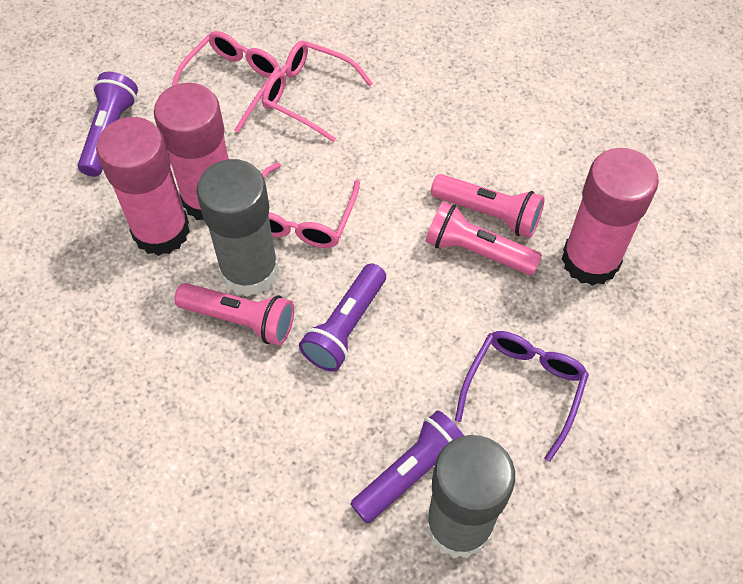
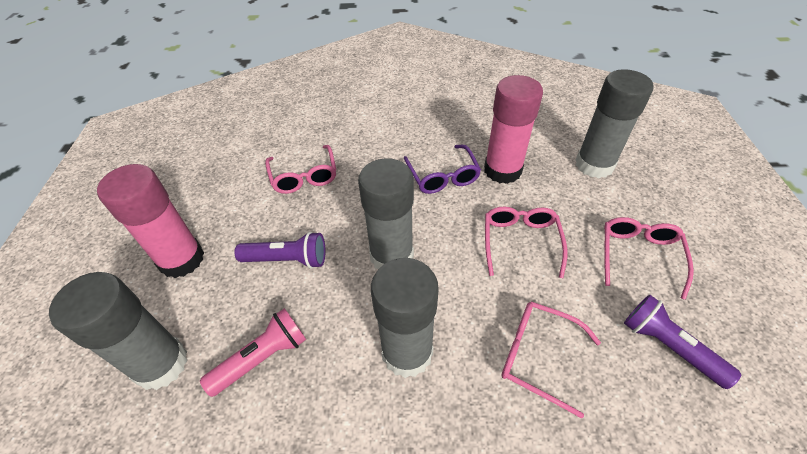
grey glue stick: 2 -> 4
pink flashlight: 3 -> 1
pink glasses: 3 -> 4
pink glue stick: 3 -> 2
purple flashlight: 3 -> 2

